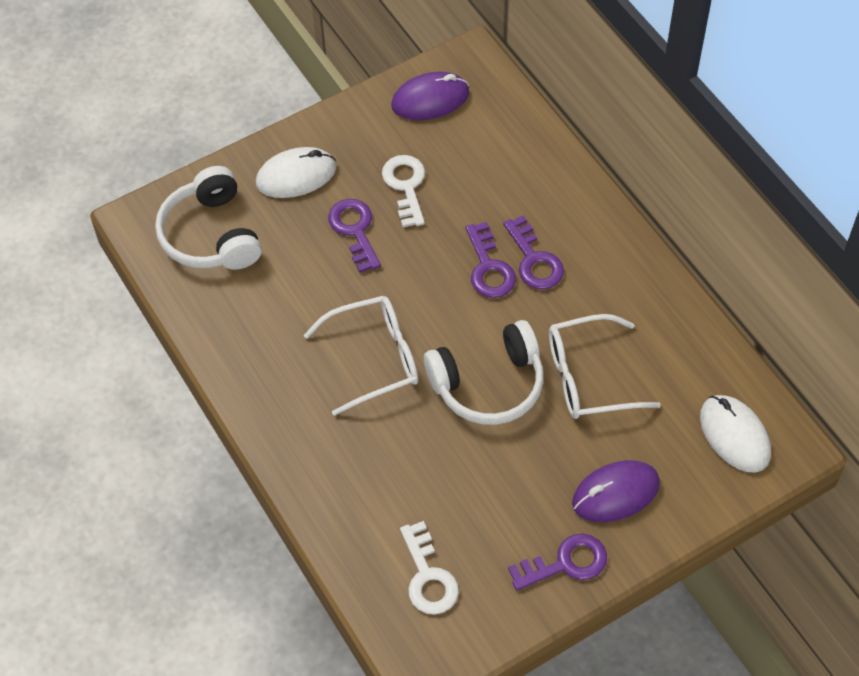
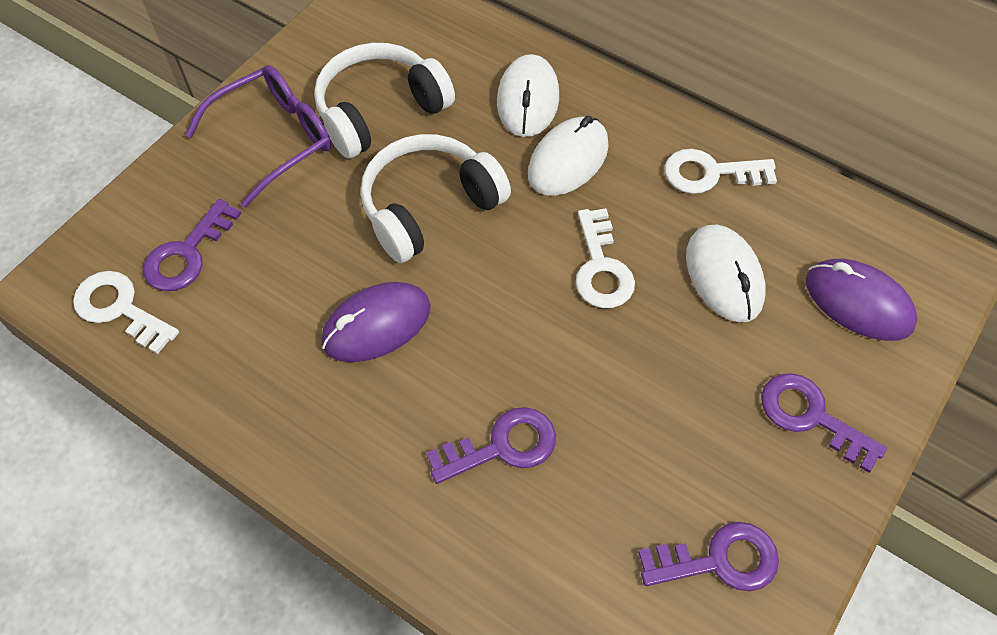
purple glasses: 0 -> 1
white glasses: 2 -> 0
white key: 2 -> 3
white mouse: 2 -> 3

